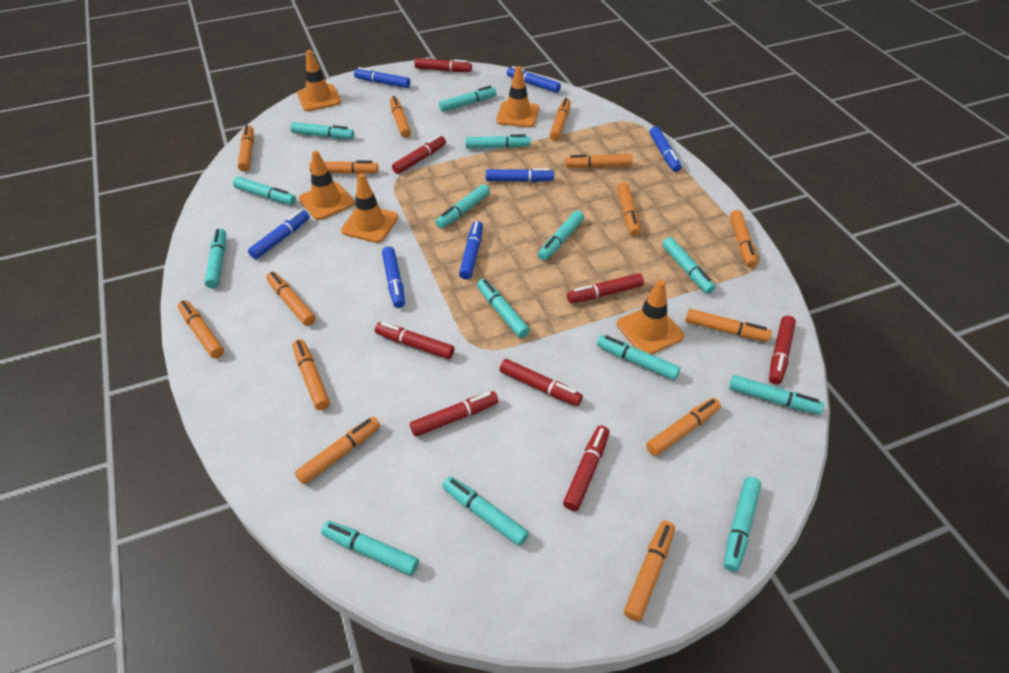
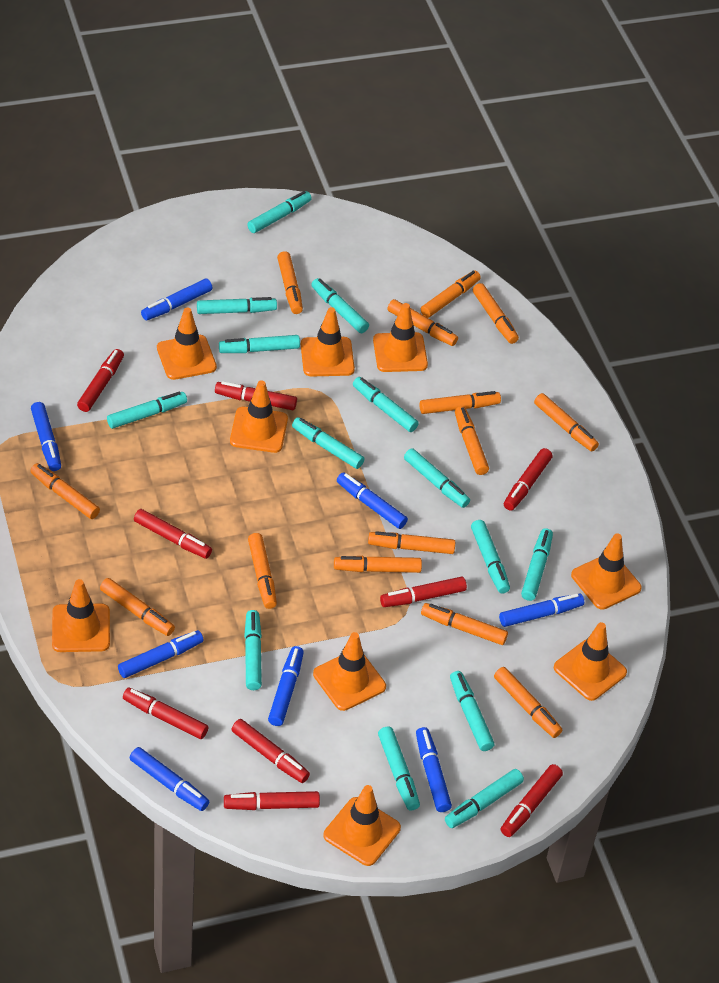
blue marker: 7 -> 8
orange traffic cone: 5 -> 9
red marker: 8 -> 9

